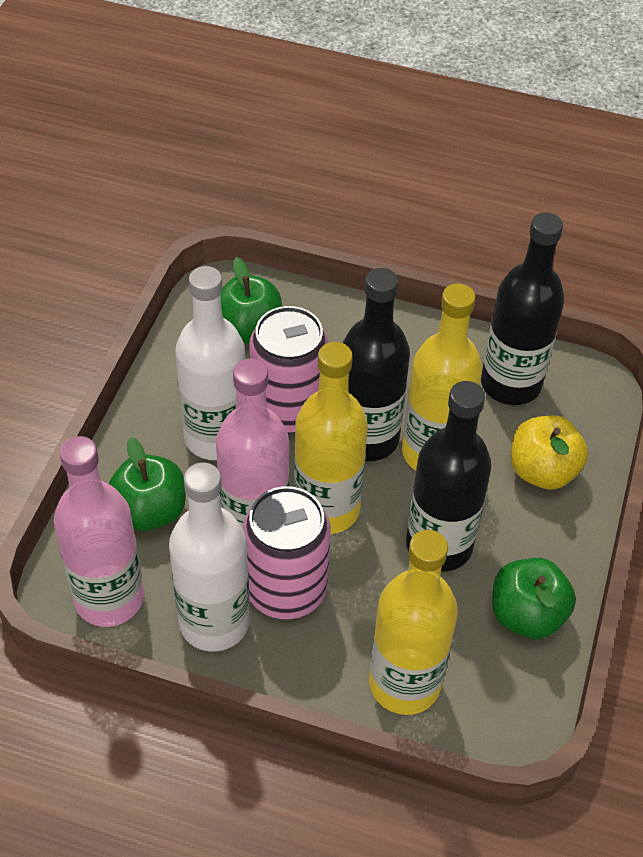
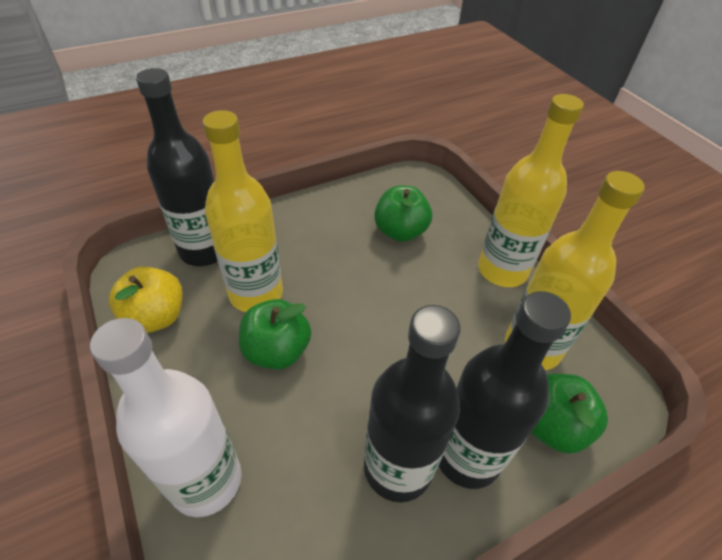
pink bottle: 2 -> 0
pink can: 2 -> 0
white bottle: 2 -> 1

